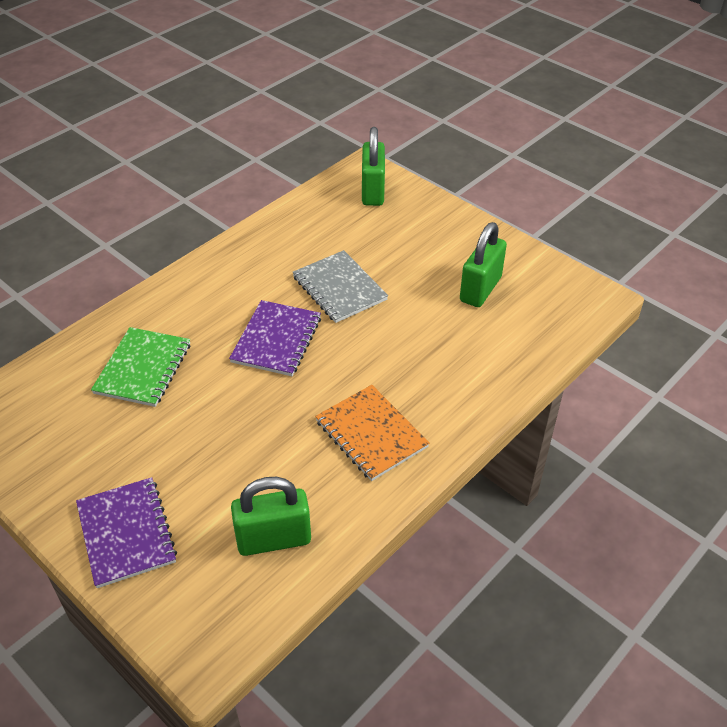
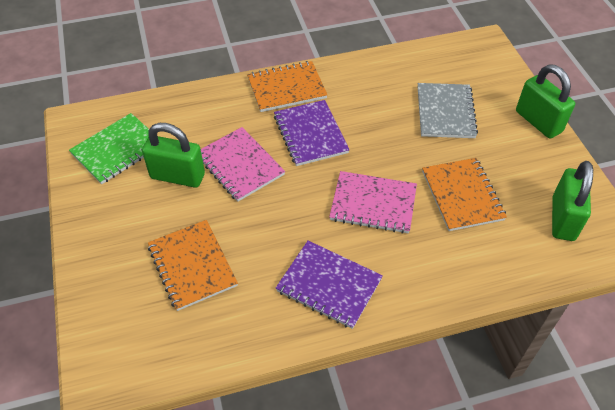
orange notebook: 1 -> 3
pink notebook: 0 -> 2

